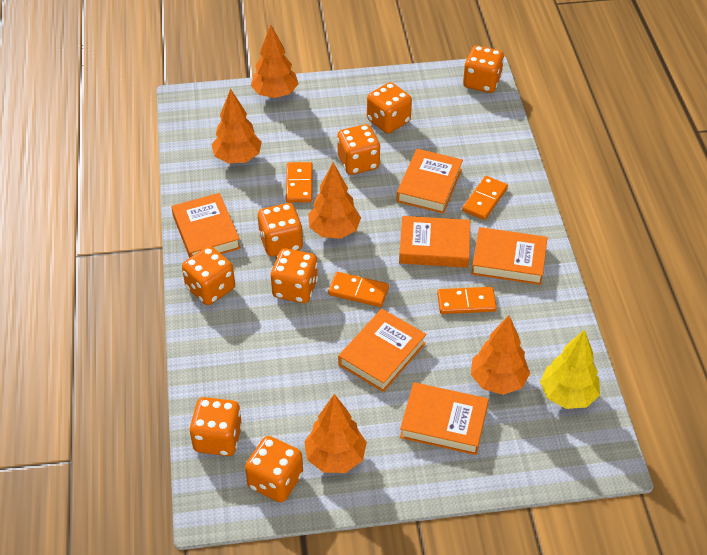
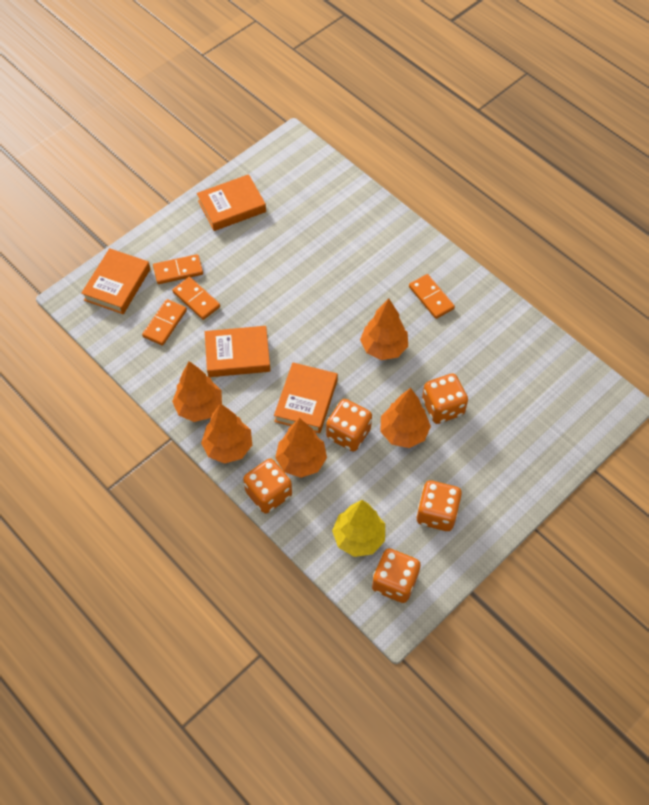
orange book: 6 -> 4
orange dice: 8 -> 5

